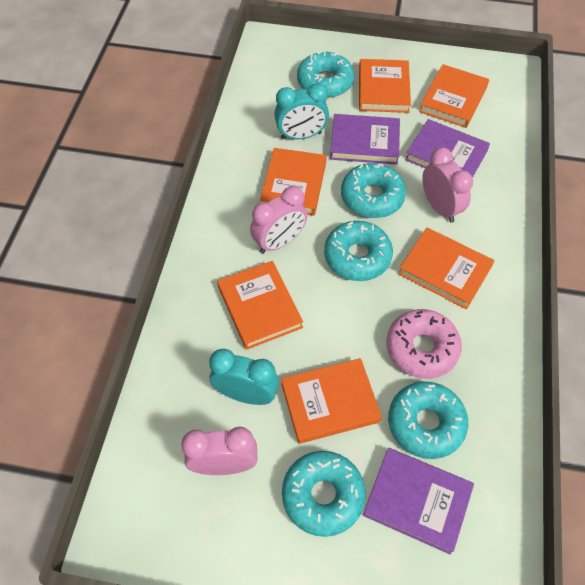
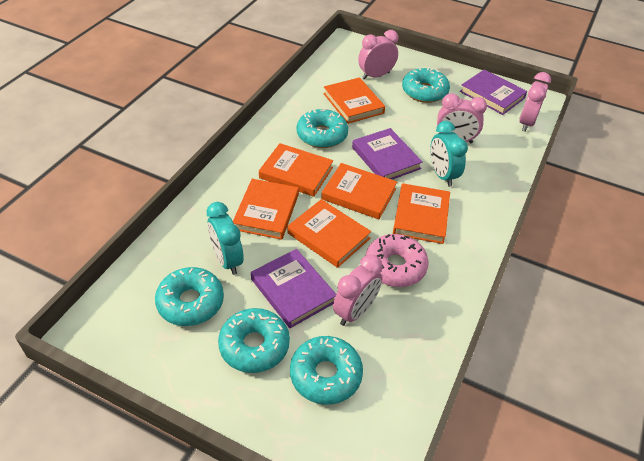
pink clock: 3 -> 4

